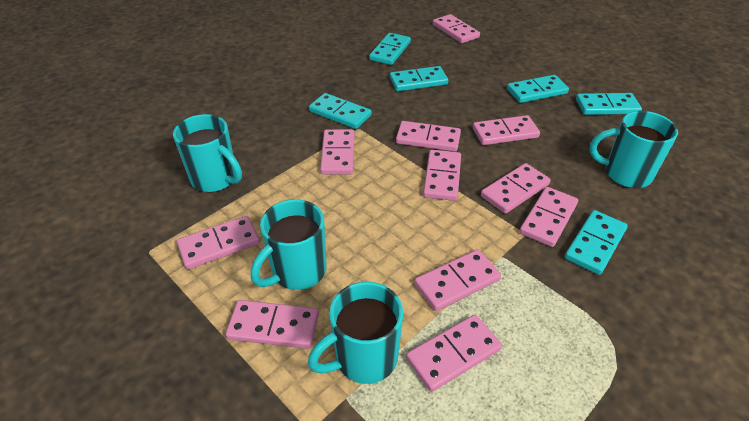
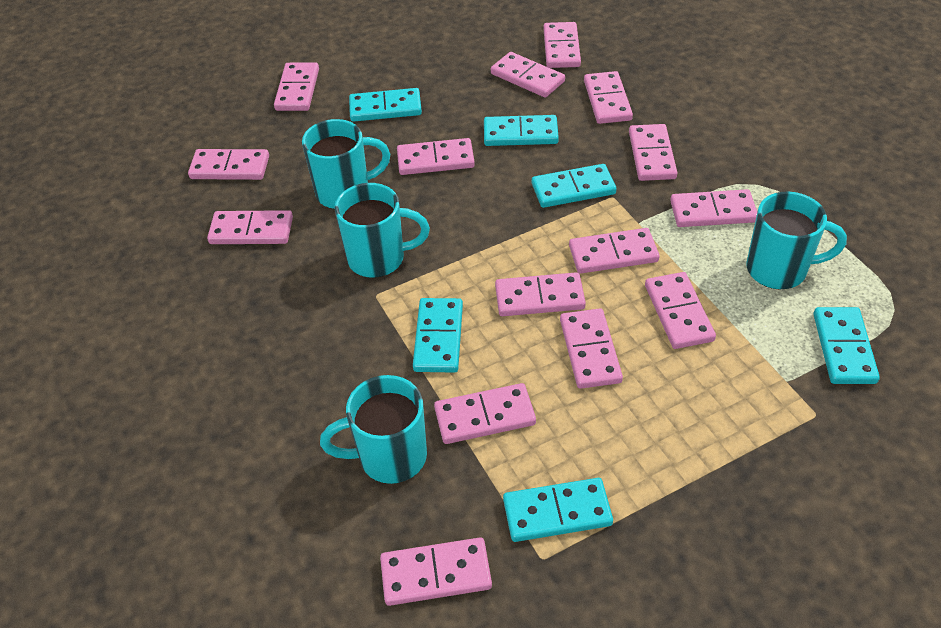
pink domino: 11 -> 15

